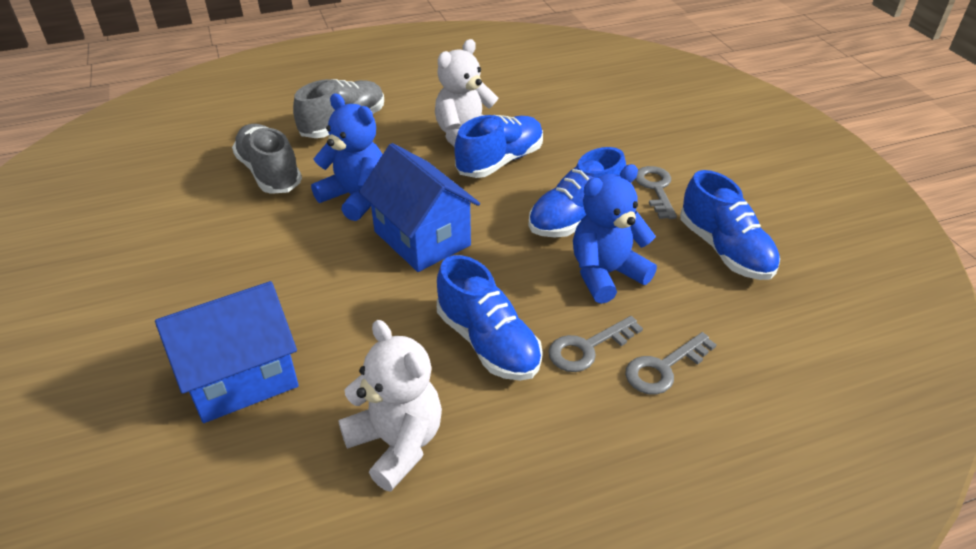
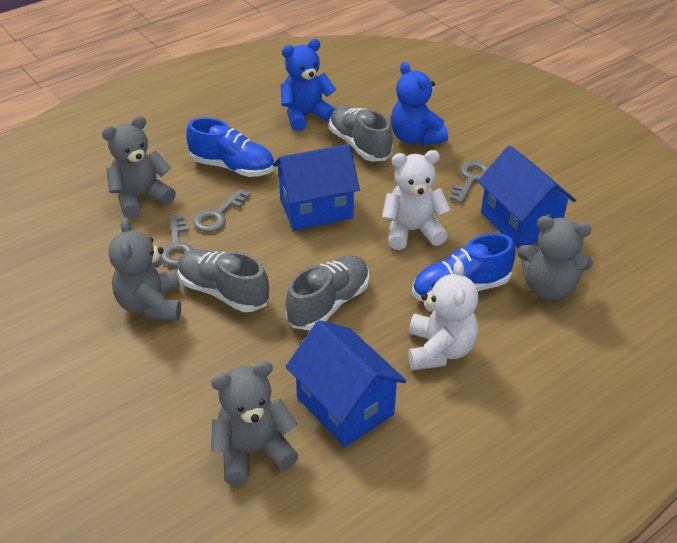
blue house: 2 -> 3
blue shoe: 4 -> 2
grey shoe: 2 -> 3
grey teddy bear: 0 -> 4

